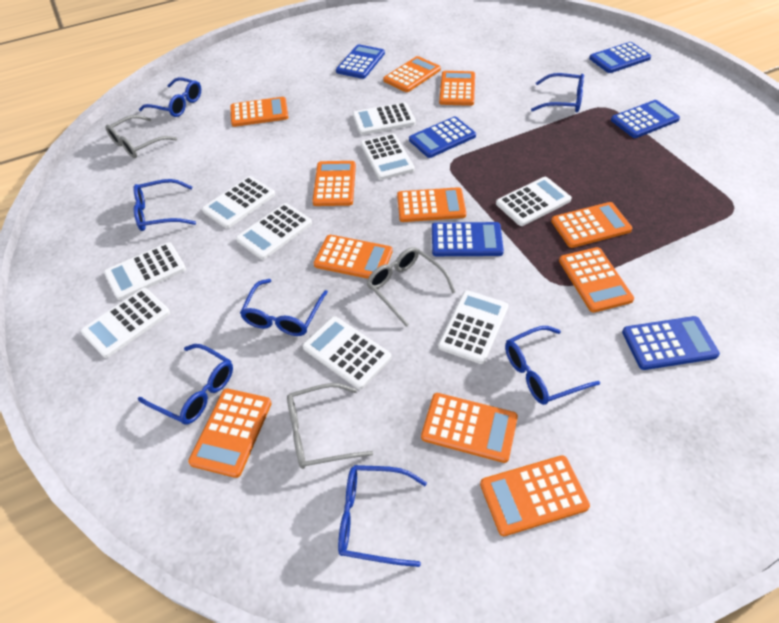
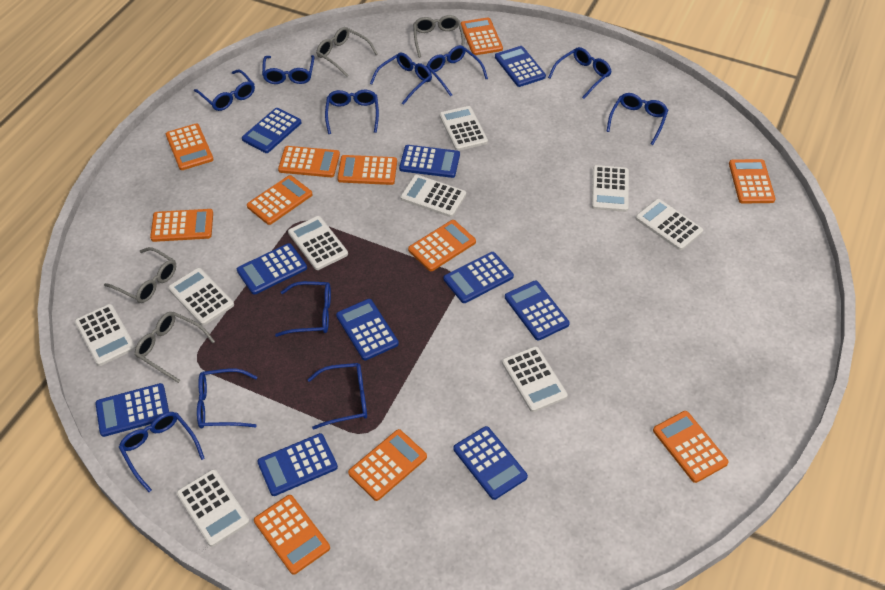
blue calculator: 6 -> 10
blue glasses: 7 -> 11
grey glasses: 3 -> 4

